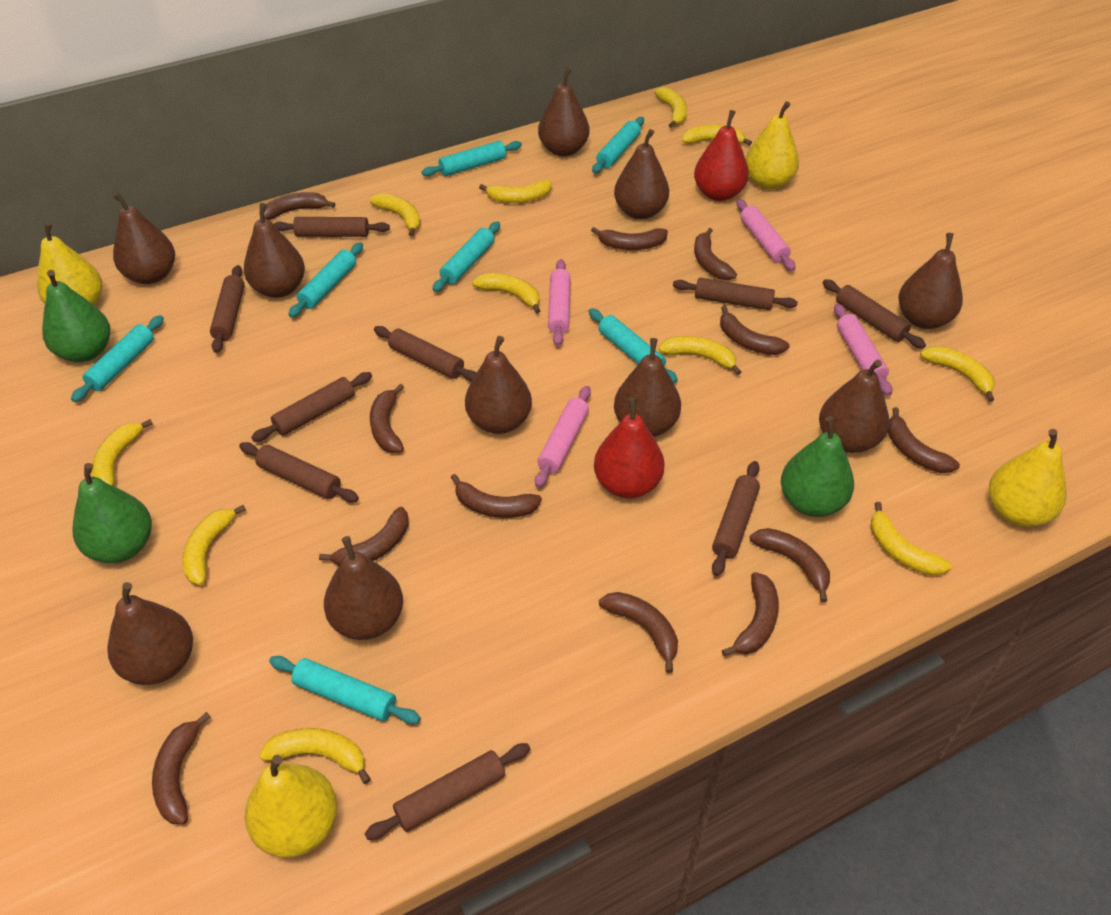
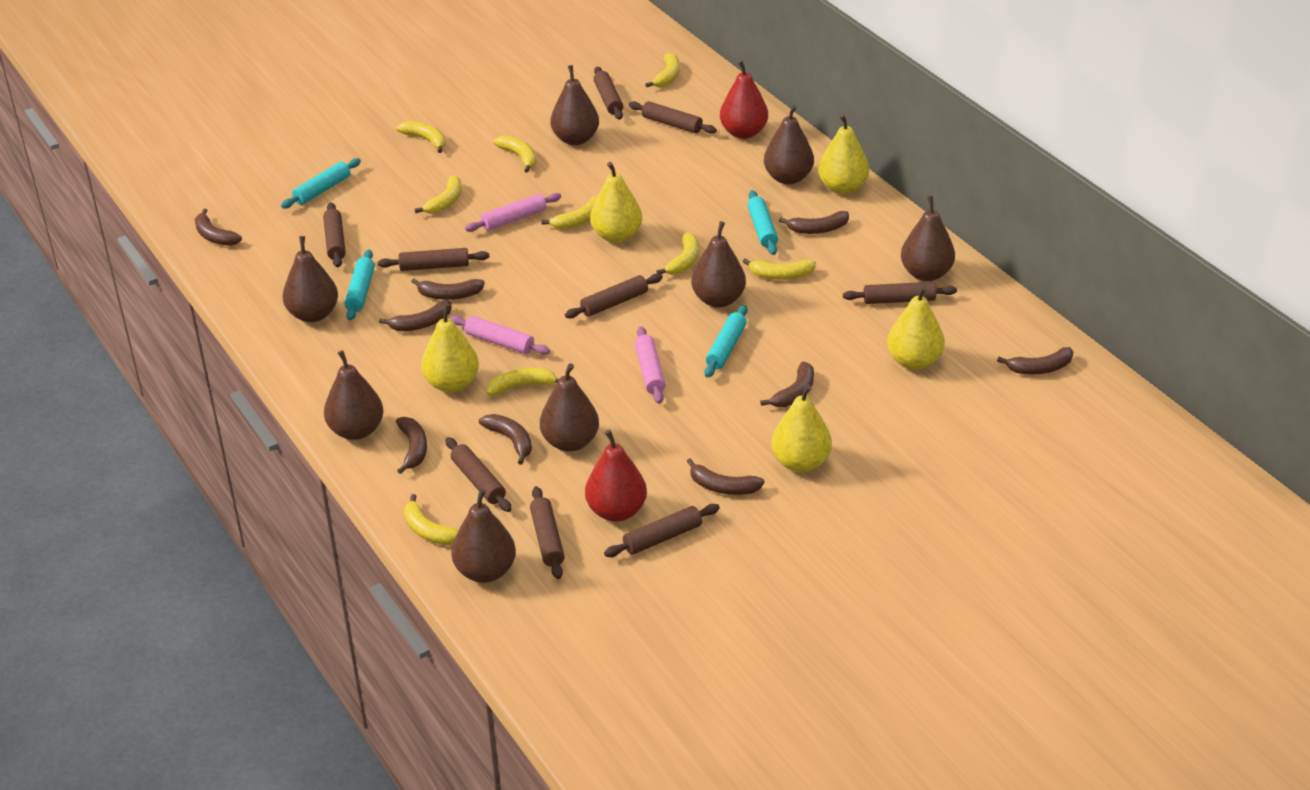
brown banana: 12 -> 9
brown pear: 10 -> 8
green pear: 3 -> 0
pink rolling pin: 4 -> 3
turquoise rolling pin: 7 -> 4
yellow banana: 11 -> 9
yellow pear: 4 -> 5

